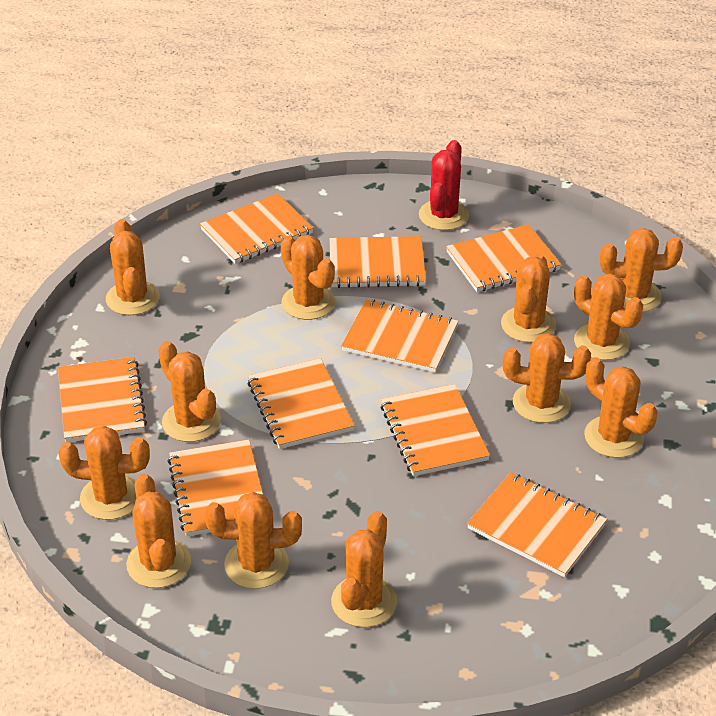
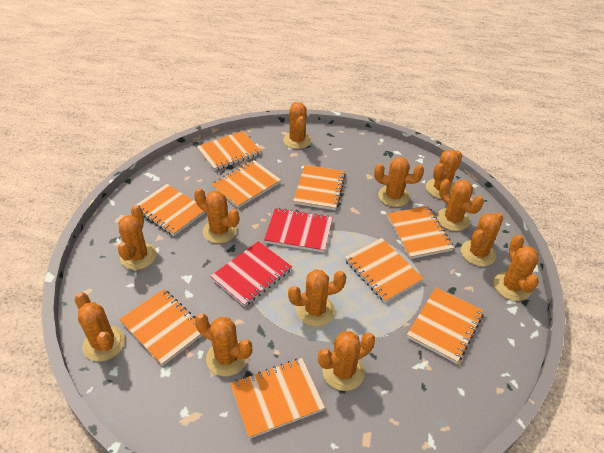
red cactus: 1 -> 0
red notebook: 0 -> 2

